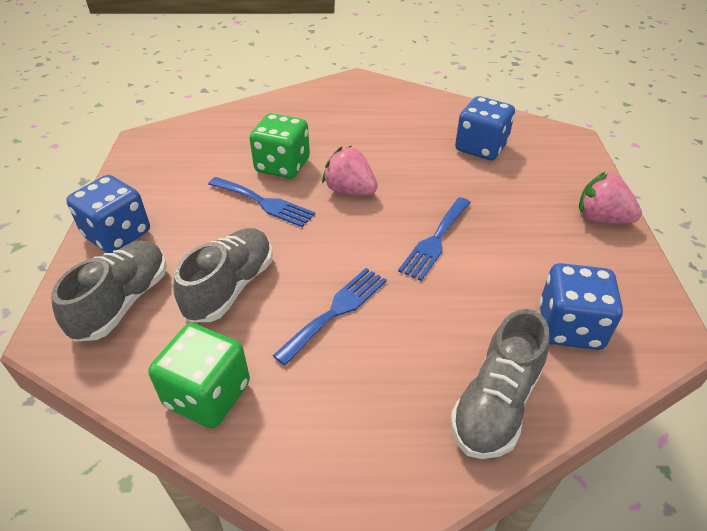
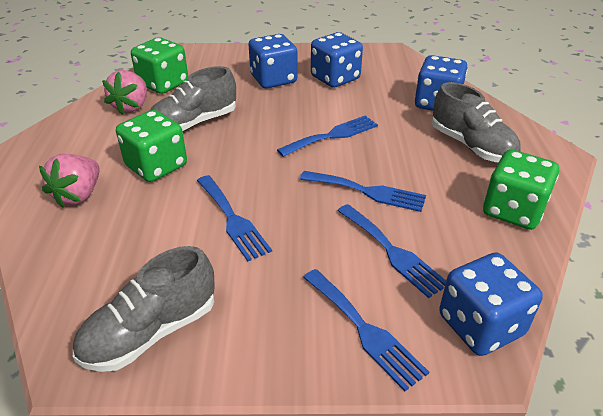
blue dice: 3 -> 4
blue fork: 3 -> 5
green dice: 2 -> 3

